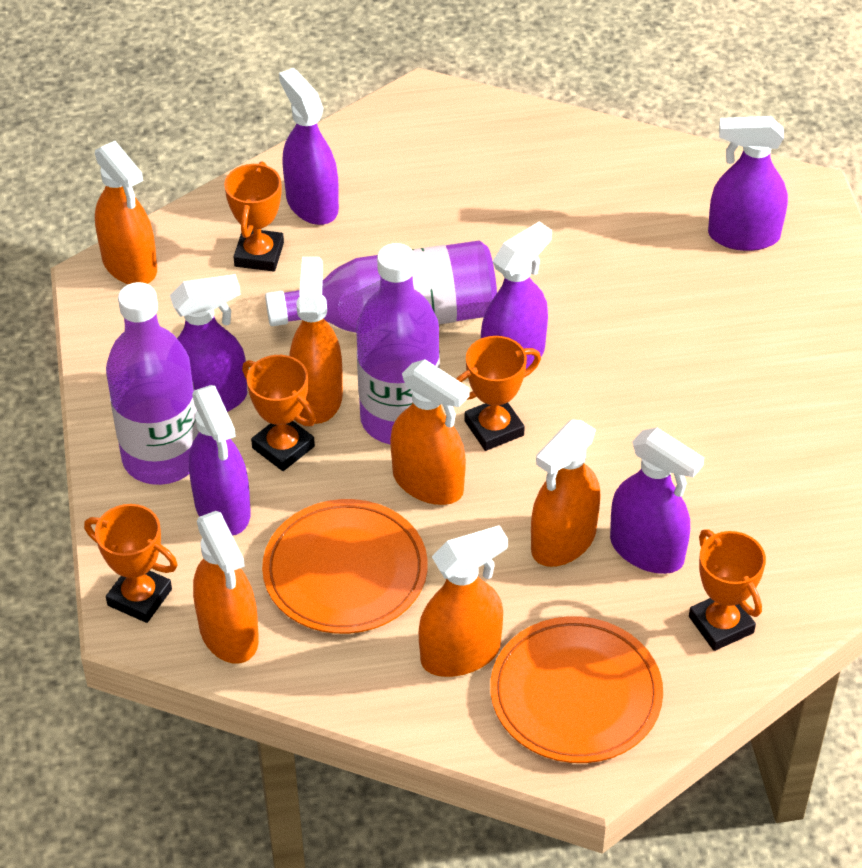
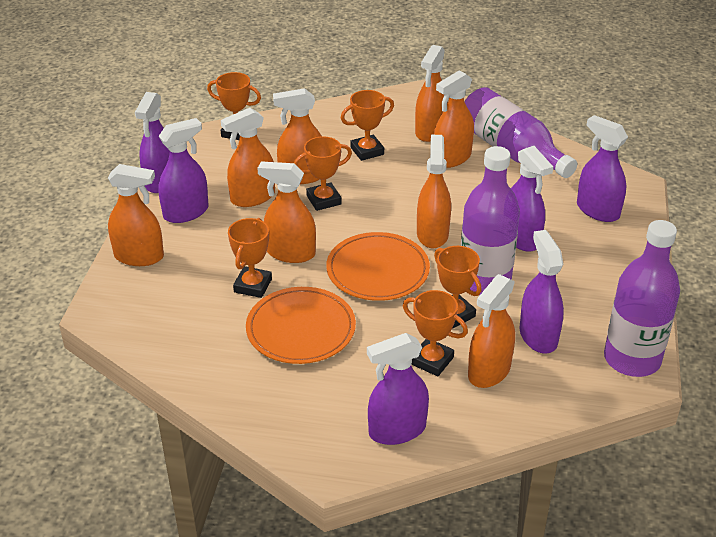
orange spray bottle: 6 -> 8
orange trophy: 5 -> 6

